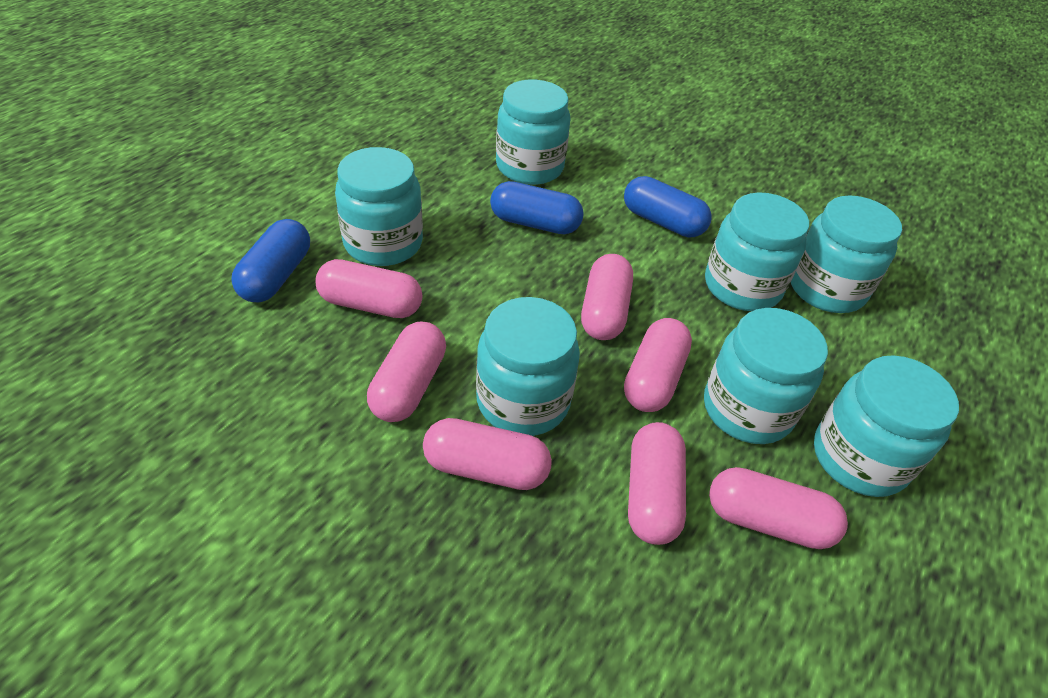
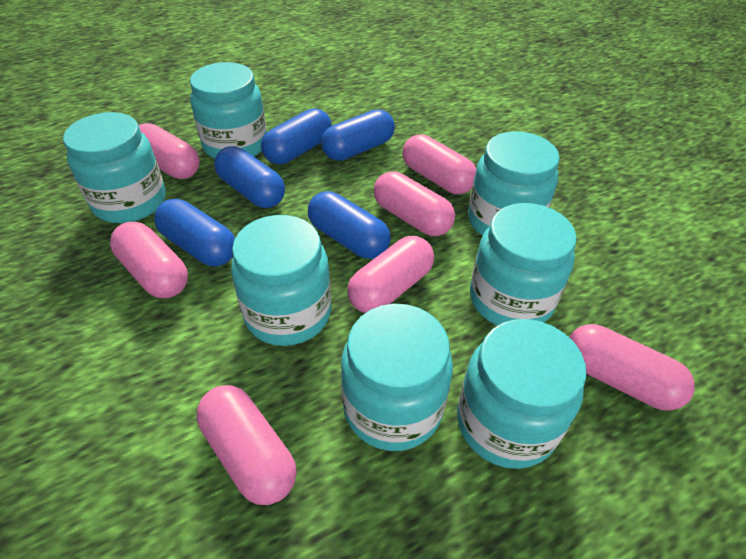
blue capsule: 3 -> 5

